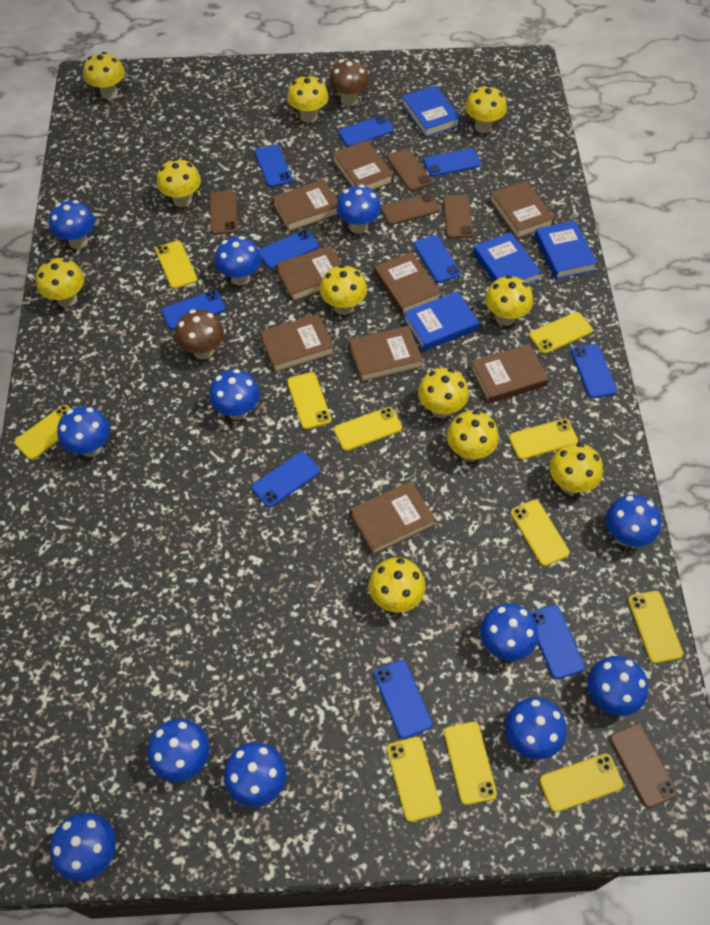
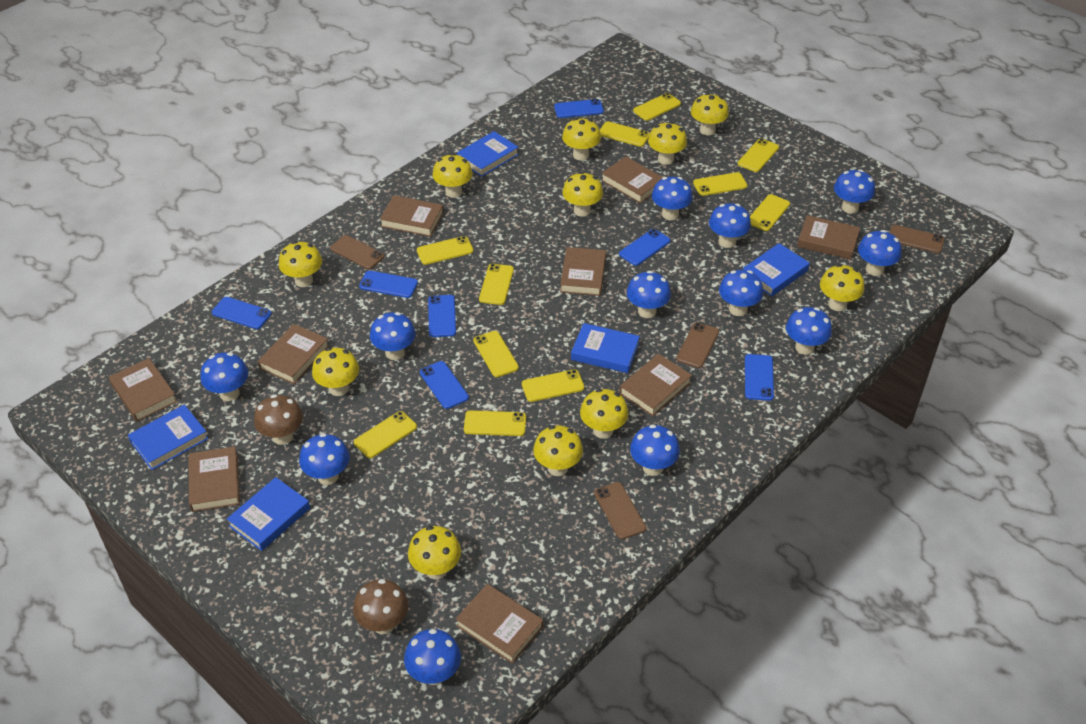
blue book: 4 -> 5
blue phone: 10 -> 7
brown phone: 5 -> 4

